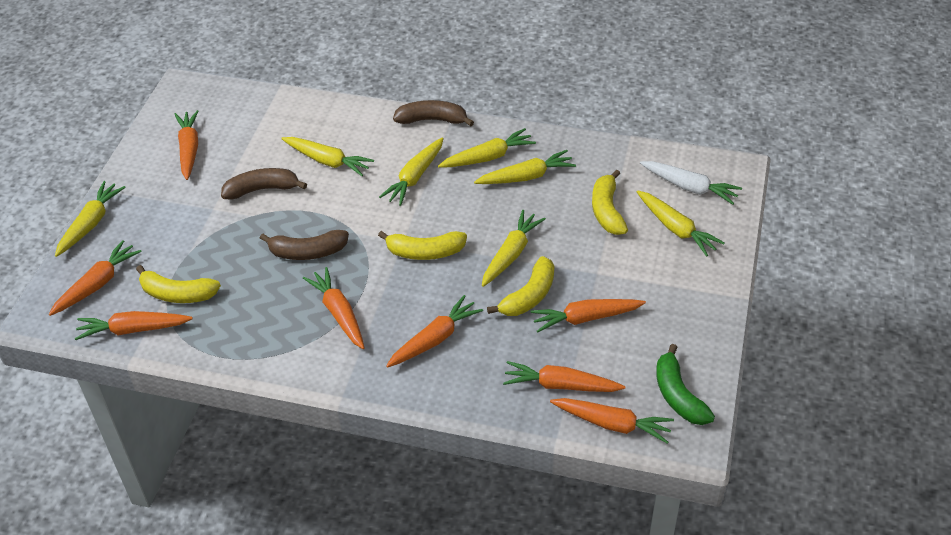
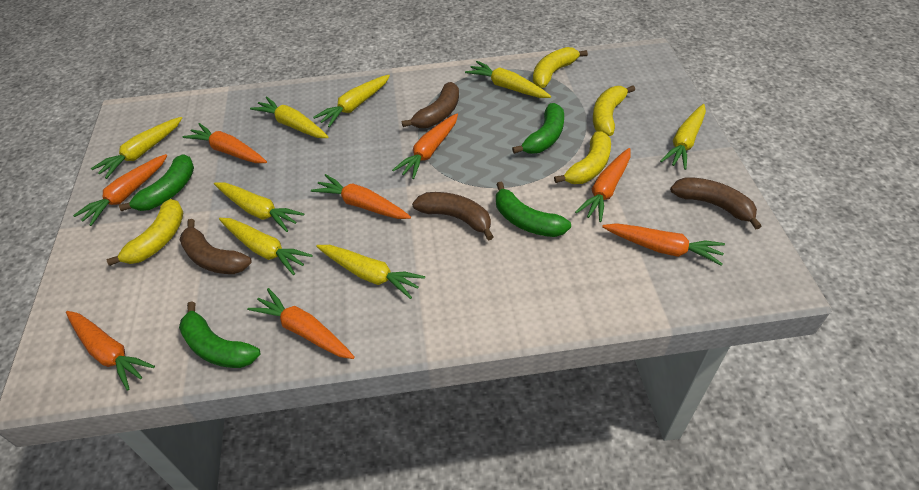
brown banana: 3 -> 4
green banana: 1 -> 4
white carrot: 1 -> 0
yellow carrot: 7 -> 8

